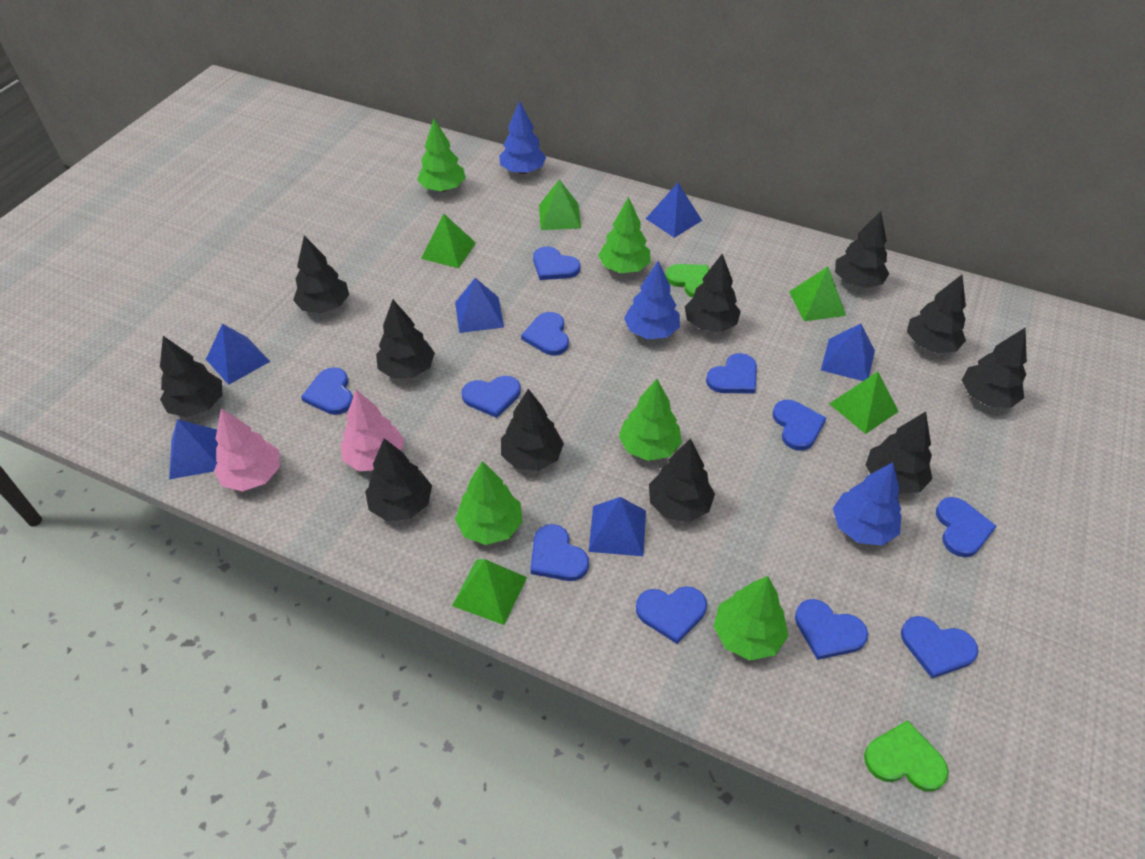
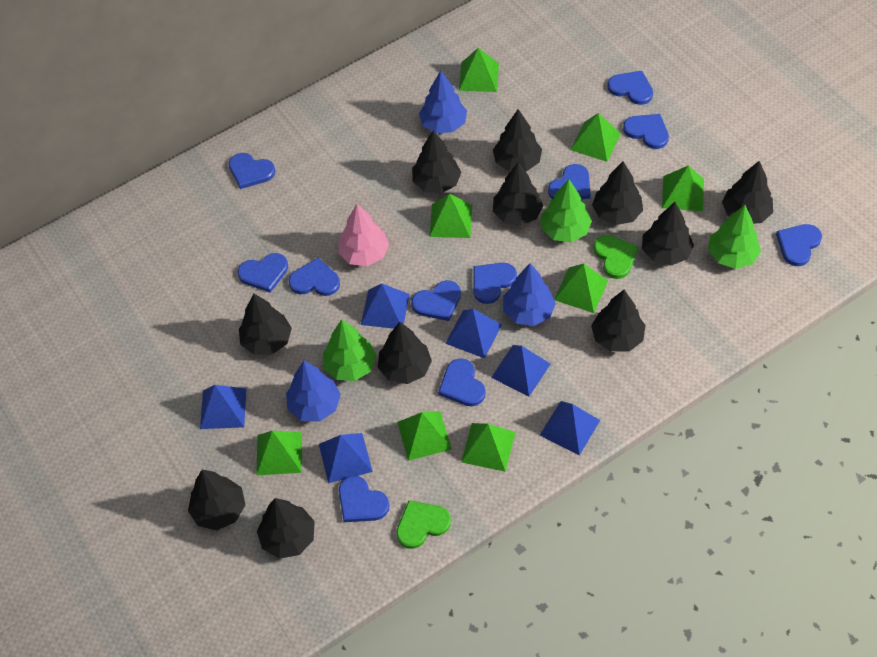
green pyramid: 5 -> 8
green tree: 5 -> 3
pink tree: 2 -> 1

